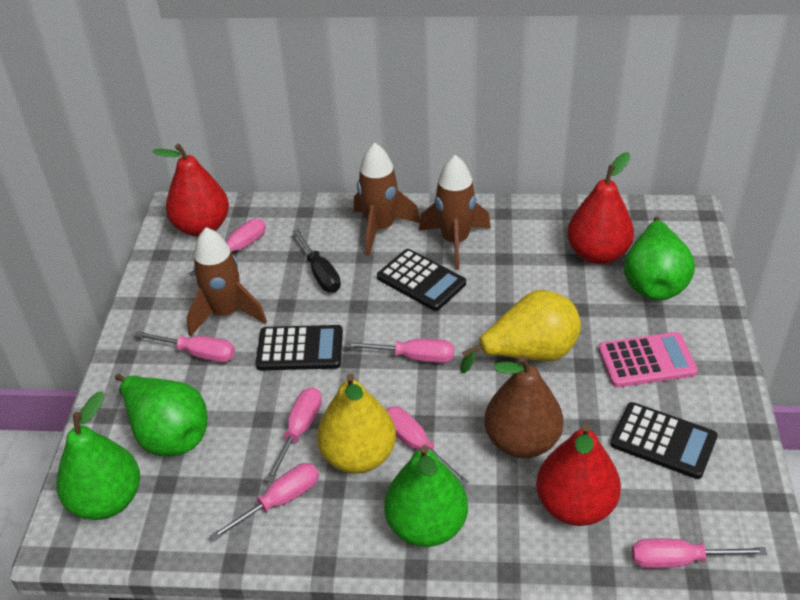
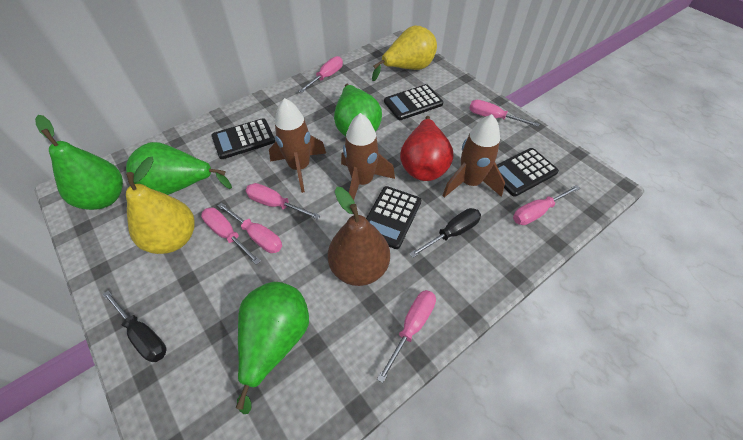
black calculator: 3 -> 4
black screwdriver: 1 -> 2
pink calculator: 1 -> 0
red pear: 3 -> 1

